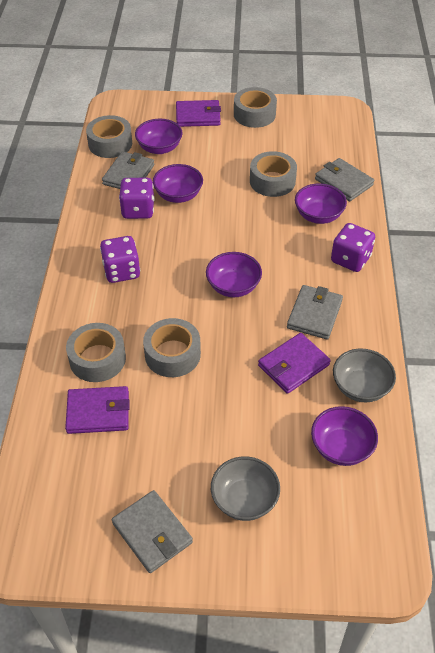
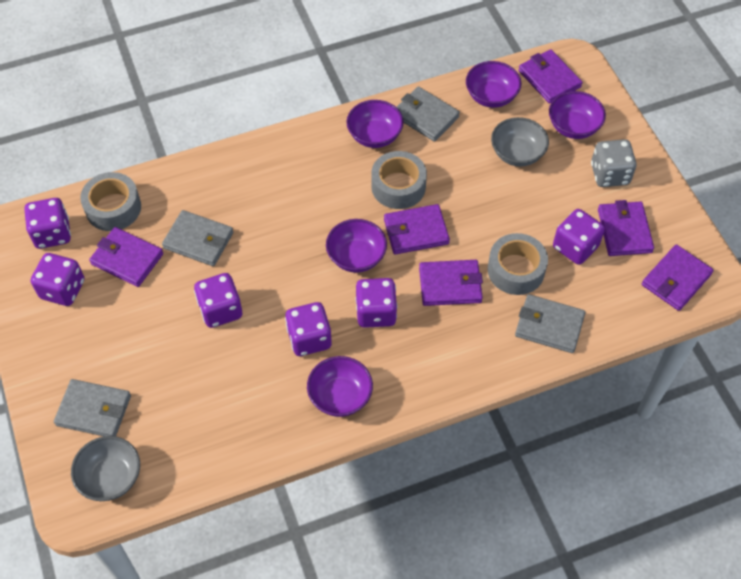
grey dice: 0 -> 1
grey tape: 5 -> 3
purple dice: 3 -> 6
purple wallet: 3 -> 6

